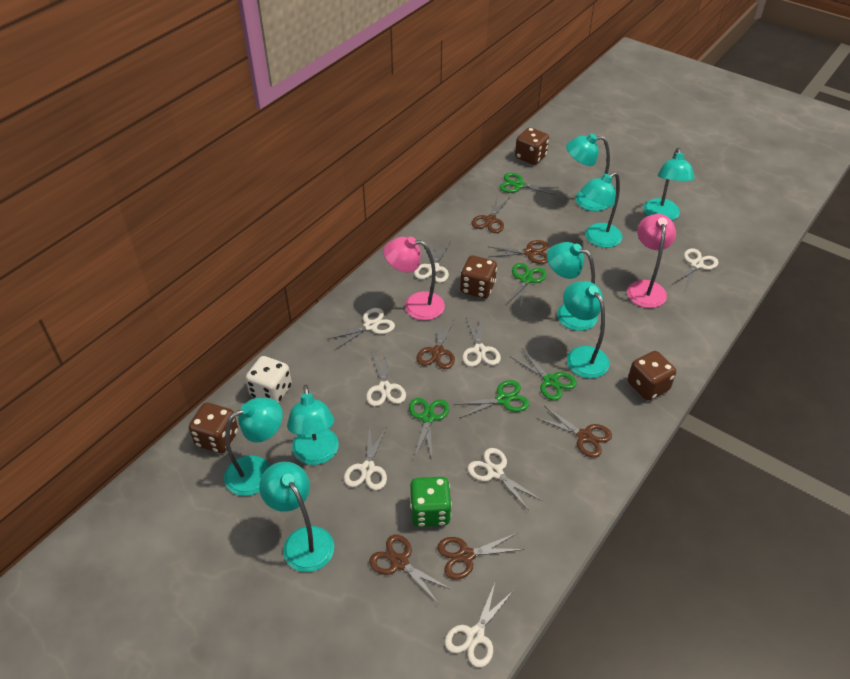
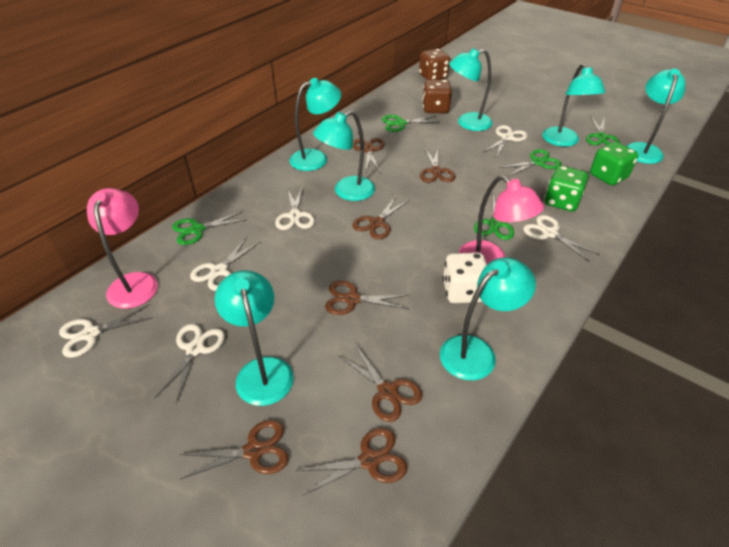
brown dice: 4 -> 2
brown scissors: 6 -> 7
green dice: 1 -> 2
turquoise lamp: 8 -> 7
white scissors: 8 -> 6

